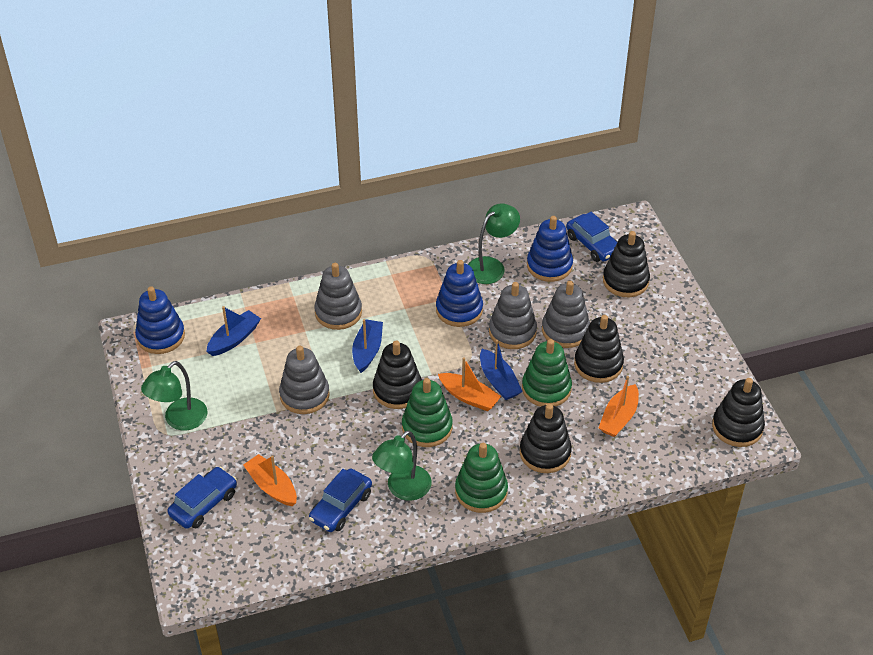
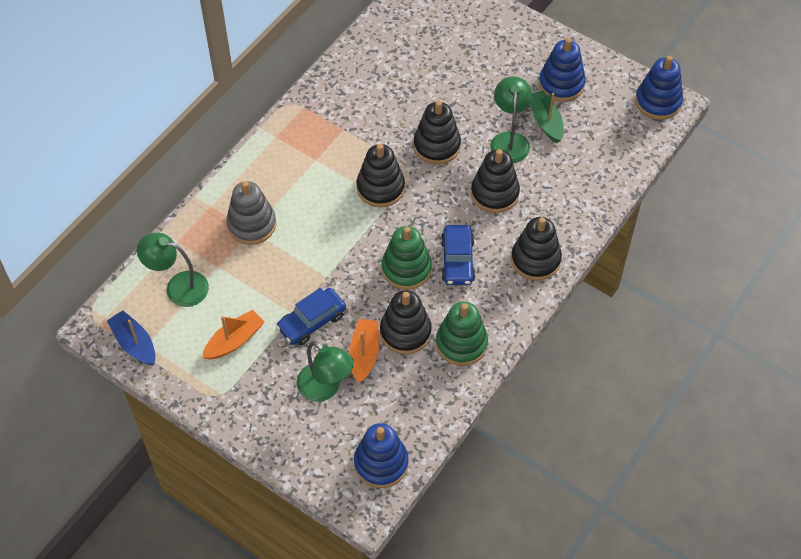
blue boat: 3 -> 1
blue car: 3 -> 2
green boat: 0 -> 1
green stacking toy: 3 -> 2
grey stacking toy: 4 -> 1
orange boat: 3 -> 2

